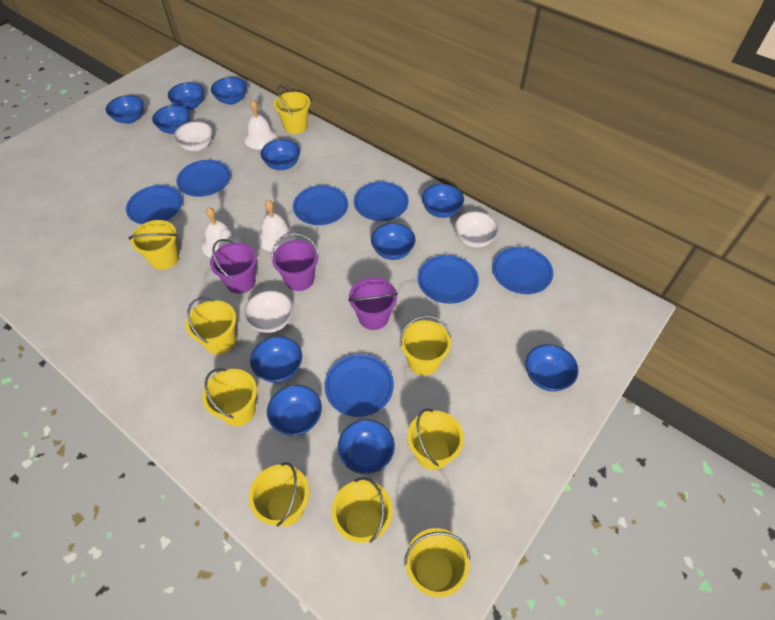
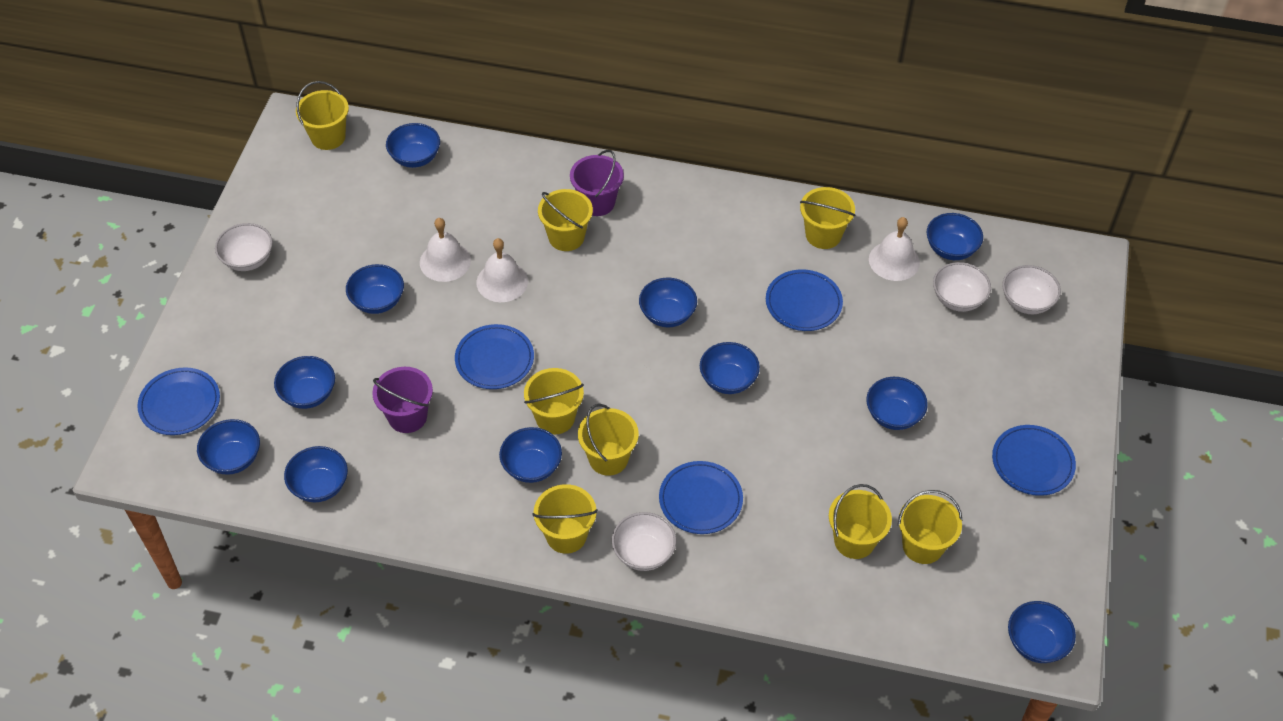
blue plate: 7 -> 5
purple bucket: 3 -> 2
white bowl: 3 -> 4
yellow bucket: 9 -> 8

